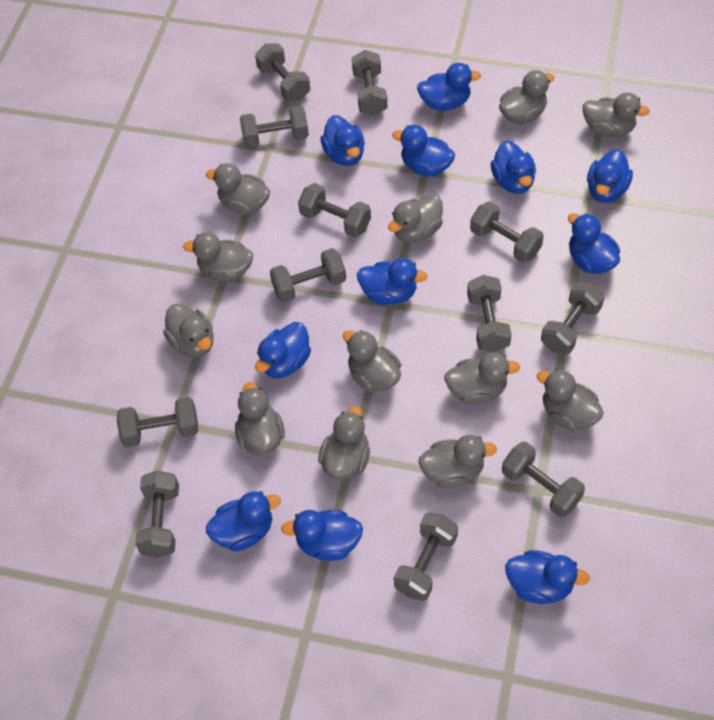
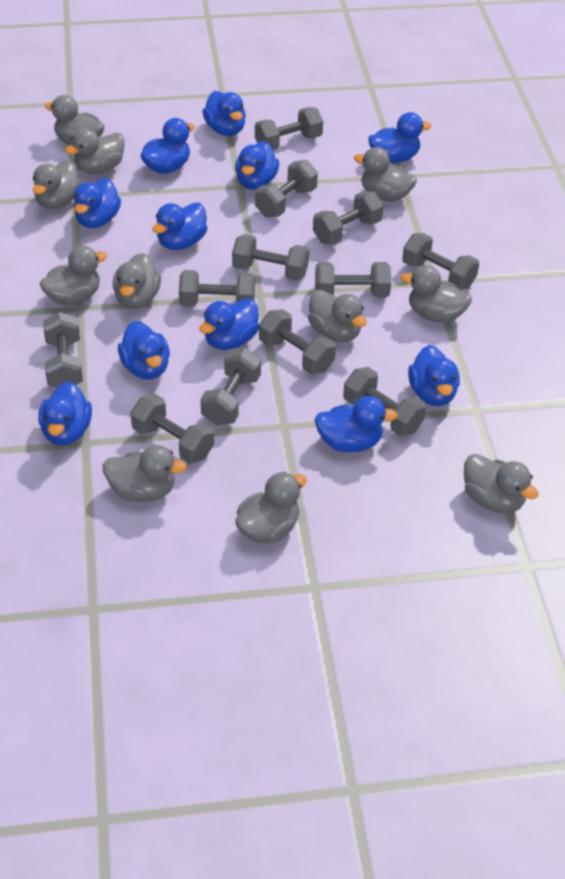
grey duck: 12 -> 11

